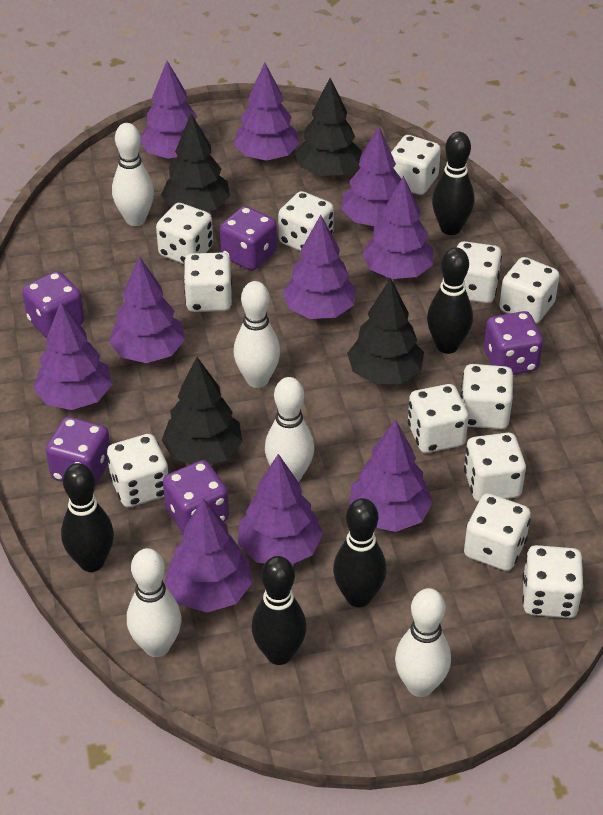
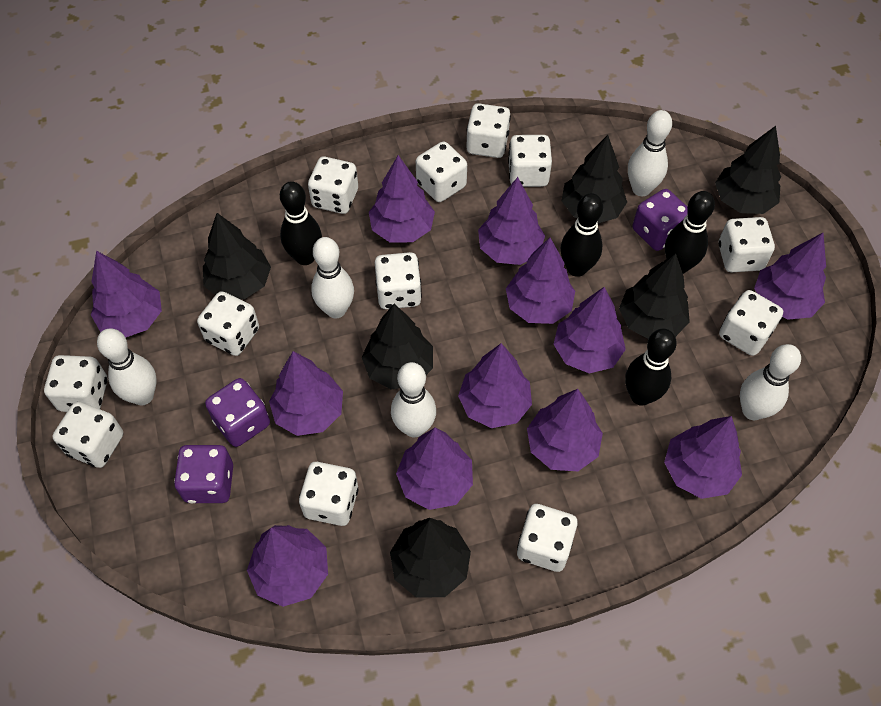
black bowling pin: 5 -> 4
black tree: 4 -> 6
purple dice: 5 -> 3
purple tree: 10 -> 12

